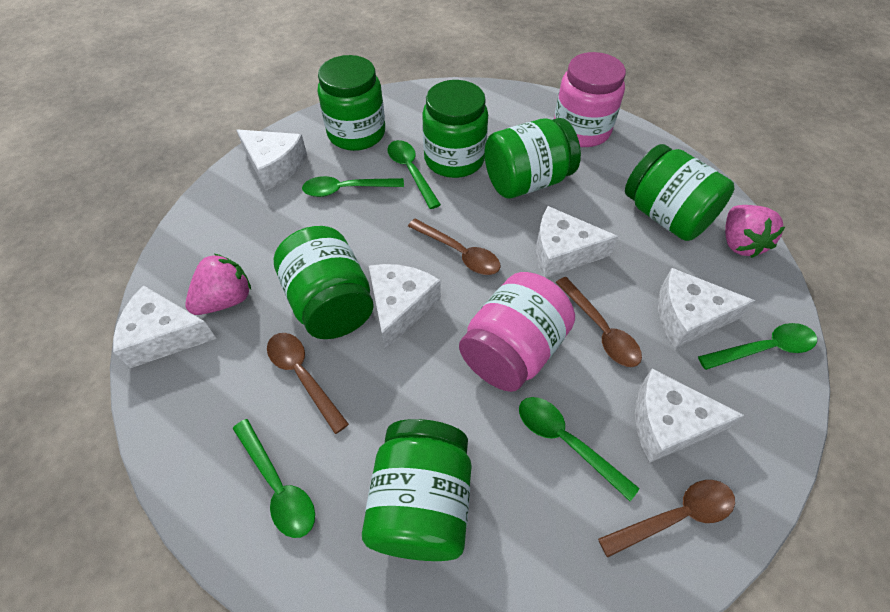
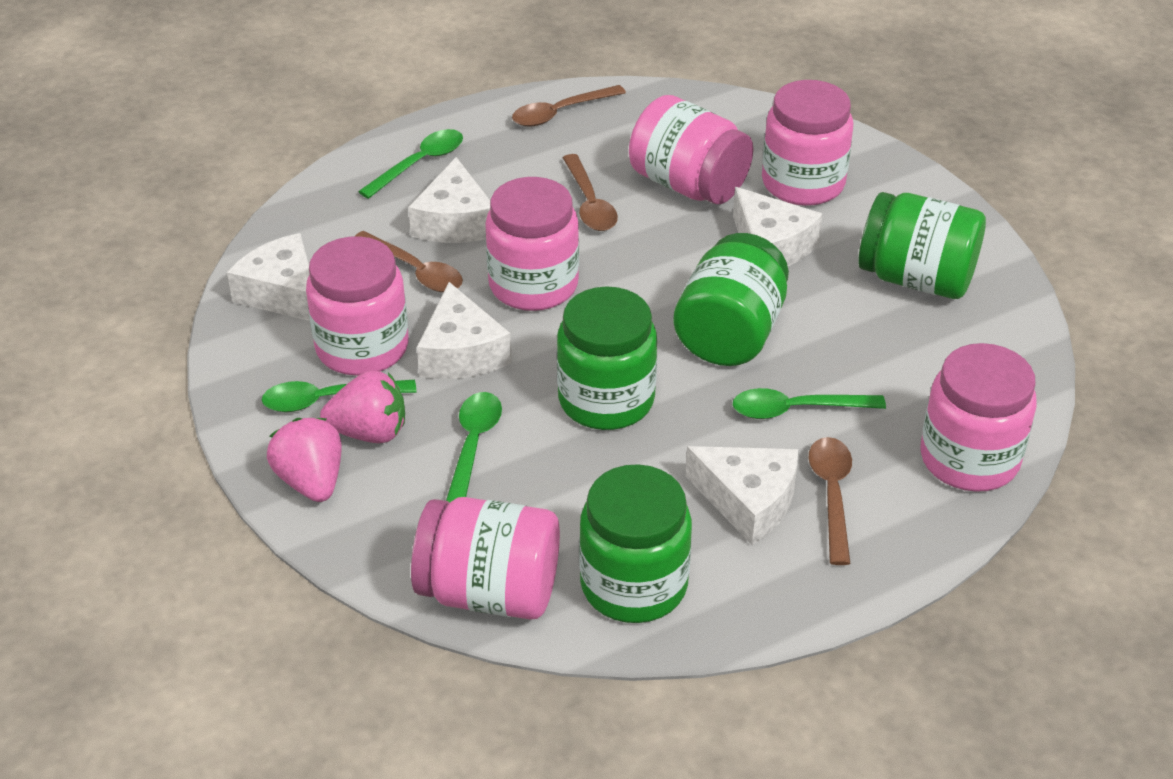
green jar: 6 -> 4
green spoon: 5 -> 4
pink jar: 2 -> 6
white cheese: 6 -> 5

